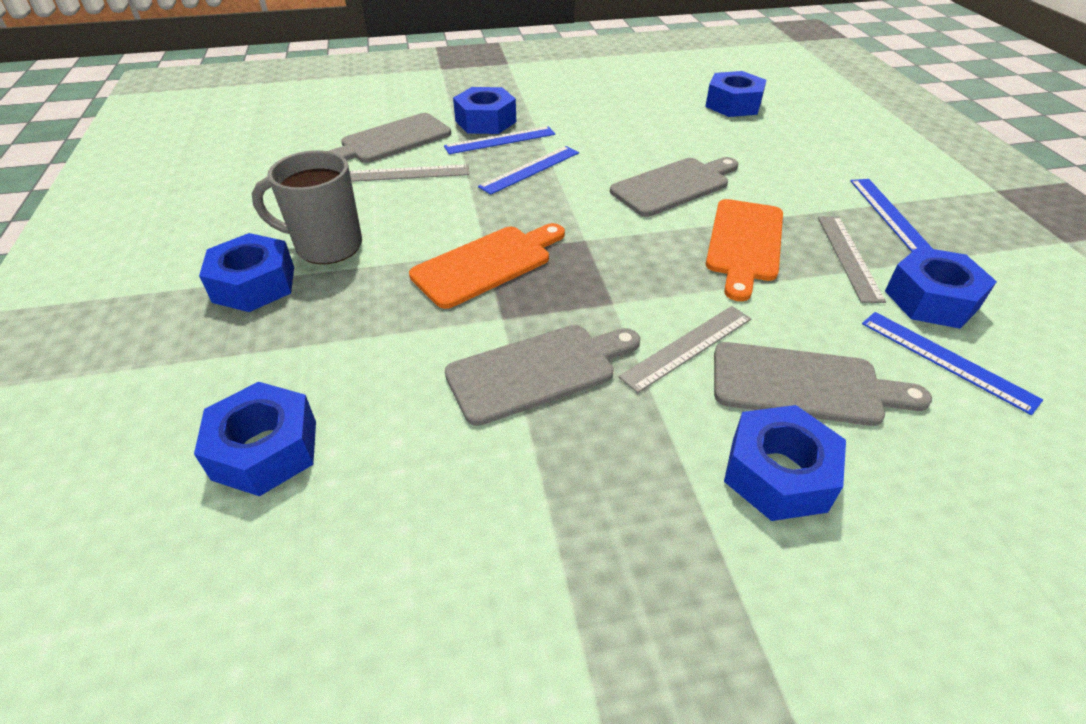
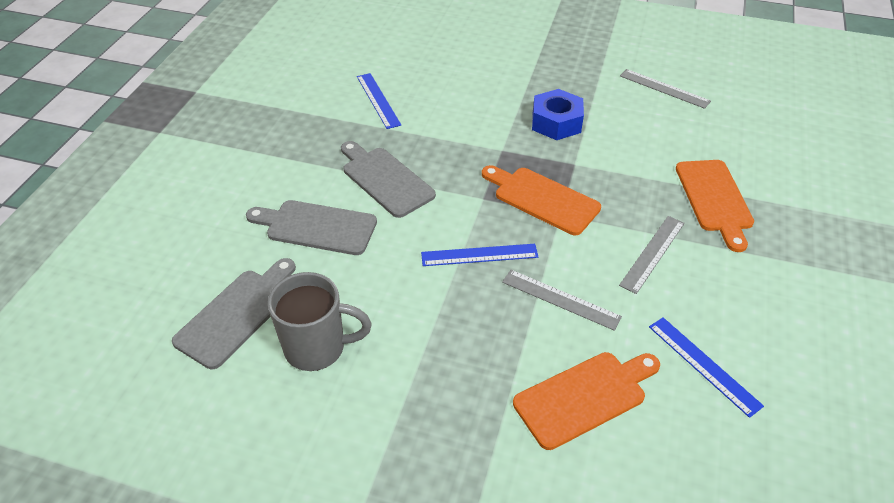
blue nut: 6 -> 1
blue ruler: 4 -> 3
grey cutting board: 4 -> 3
orange cutting board: 2 -> 3

